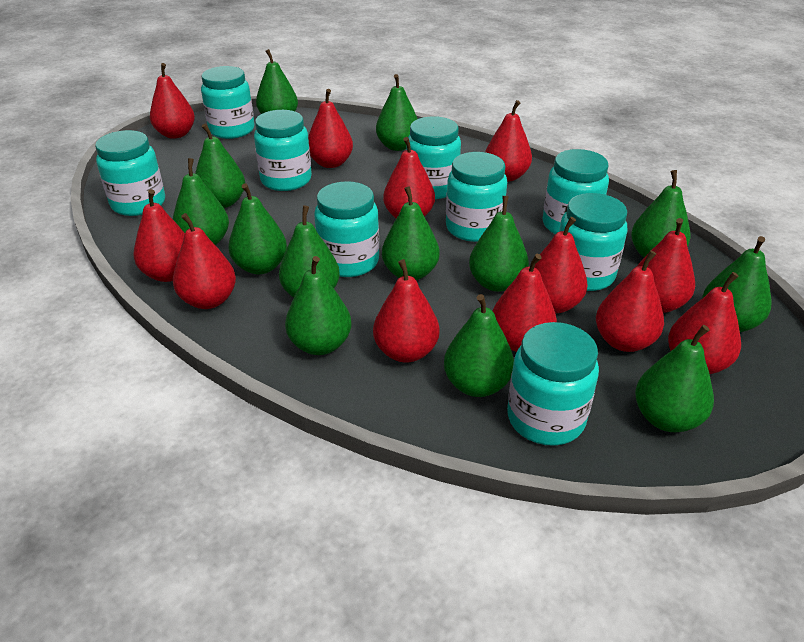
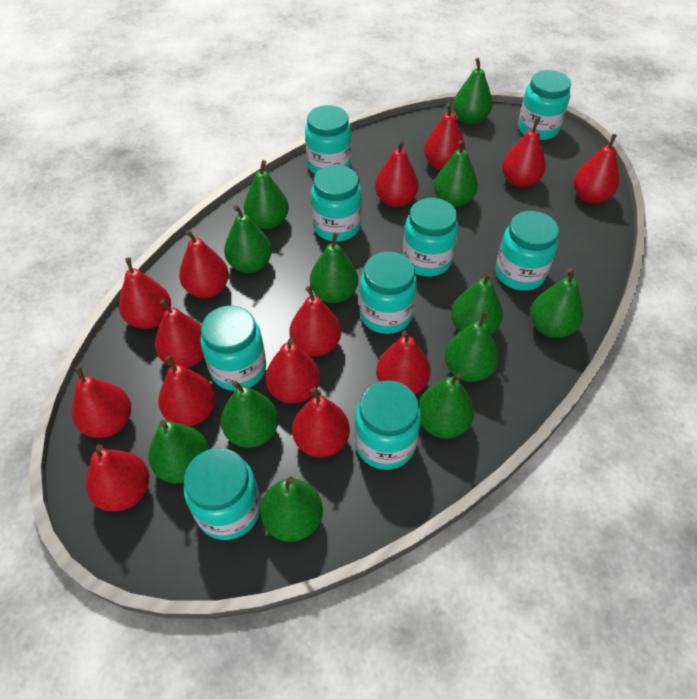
green pear: 13 -> 12
red pear: 12 -> 14

